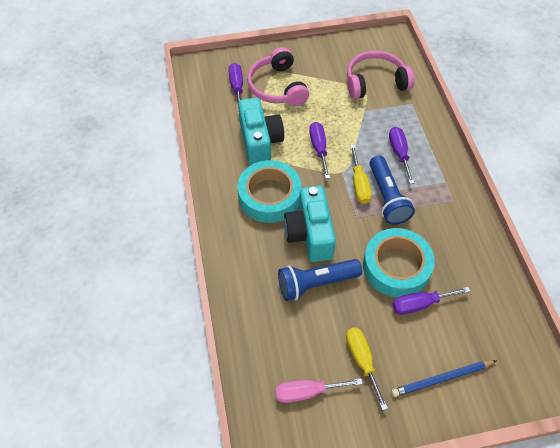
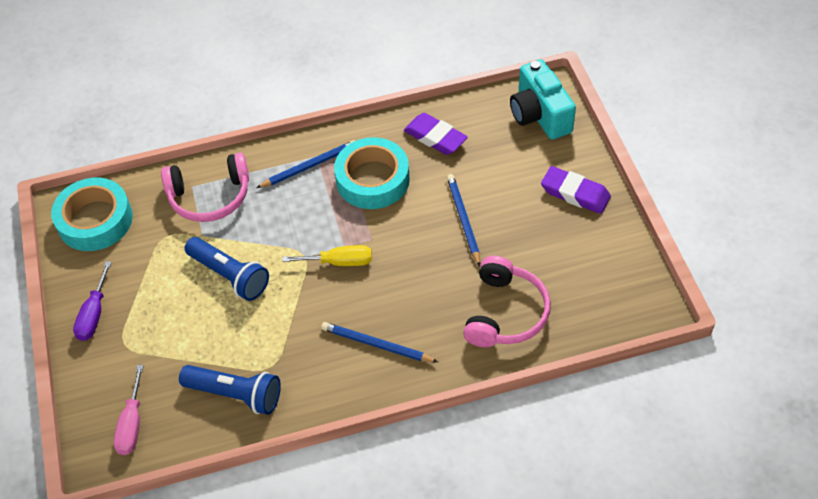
blue pencil: 1 -> 3
purple eraser: 0 -> 2
purple screwdriver: 4 -> 1
turquoise camera: 2 -> 1
yellow screwdriver: 2 -> 1

